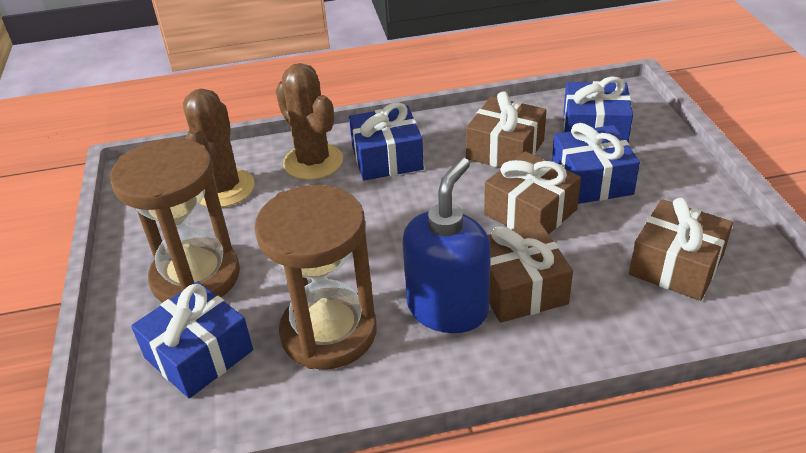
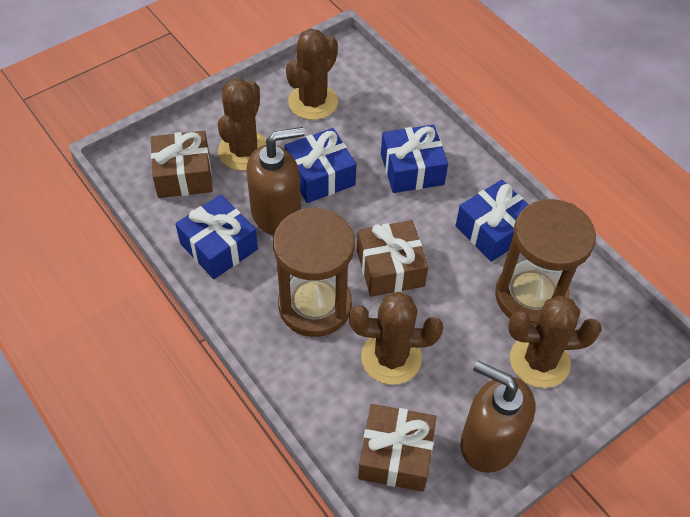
blue soap dispenser: 1 -> 0
brown cactus: 2 -> 4
brown gift: 4 -> 3
brown soap dispenser: 0 -> 2

